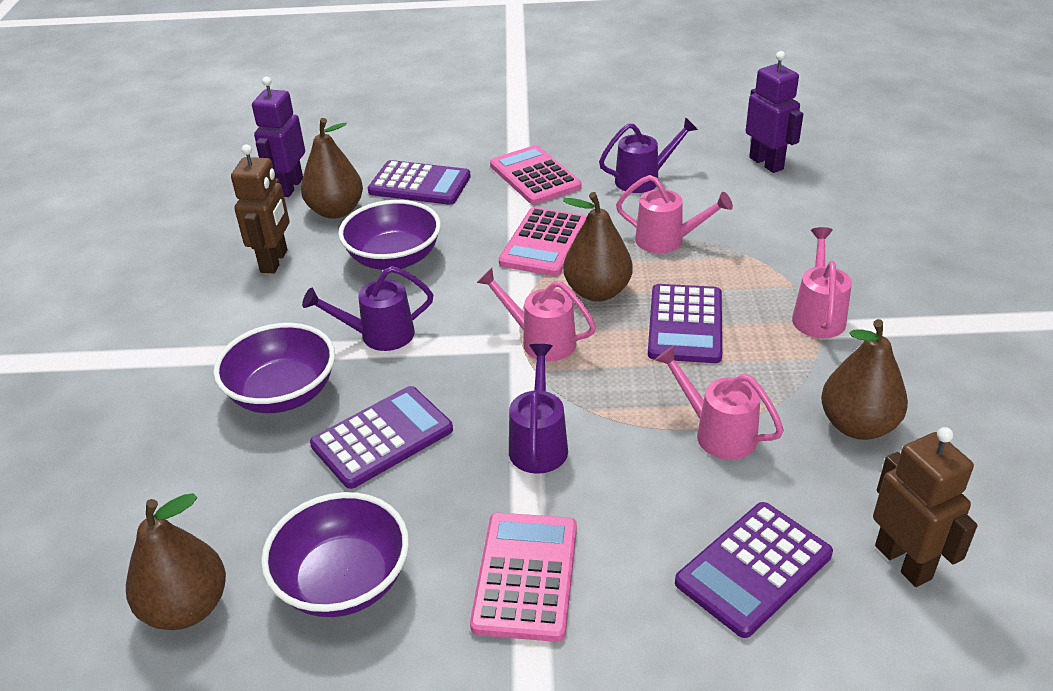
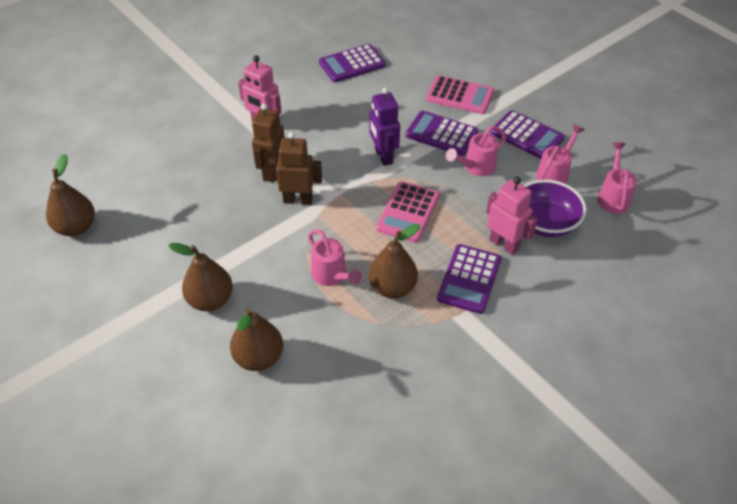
pink calculator: 3 -> 2
pink robot: 0 -> 2
purple bowl: 3 -> 1
purple robot: 2 -> 1
purple watering can: 3 -> 0

